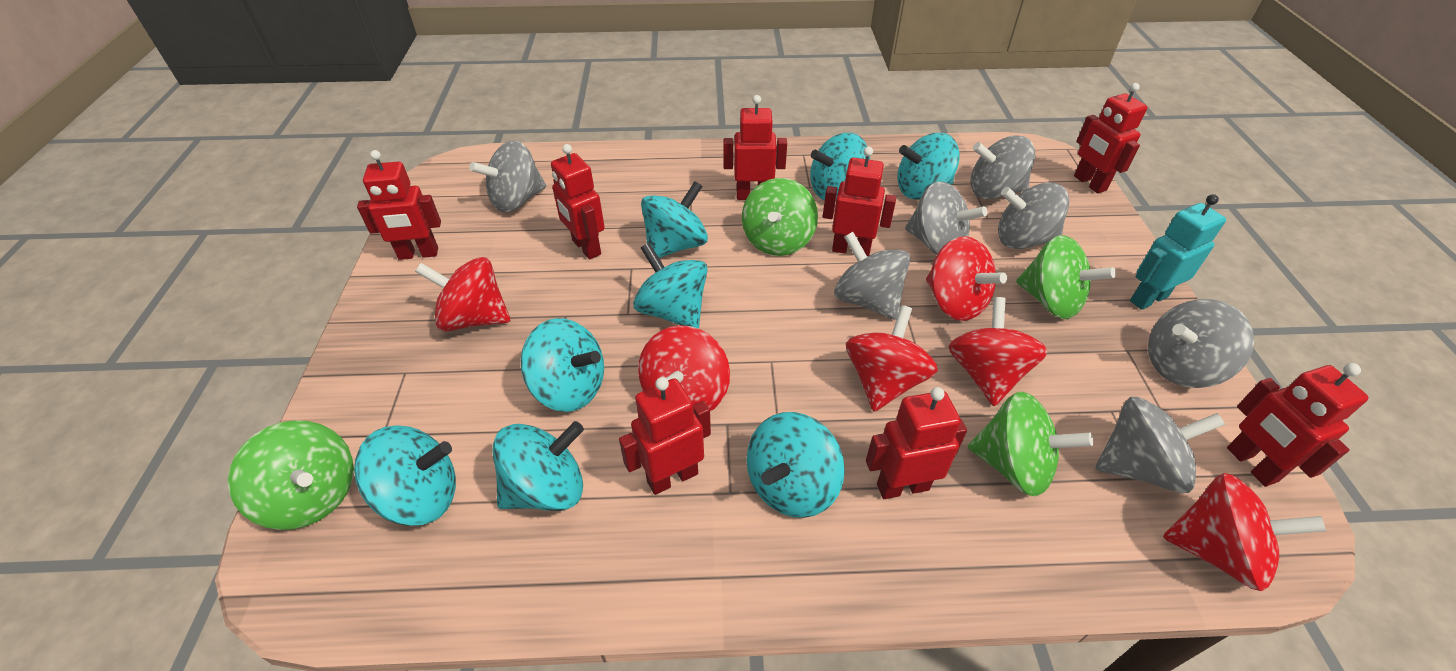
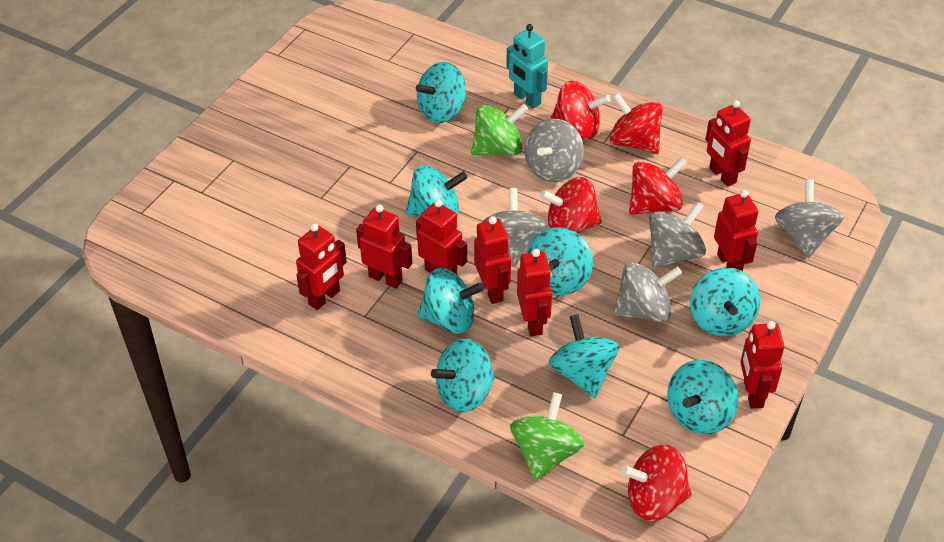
green spinning top: 4 -> 2
grey spinning top: 7 -> 5
red spinning top: 6 -> 5

